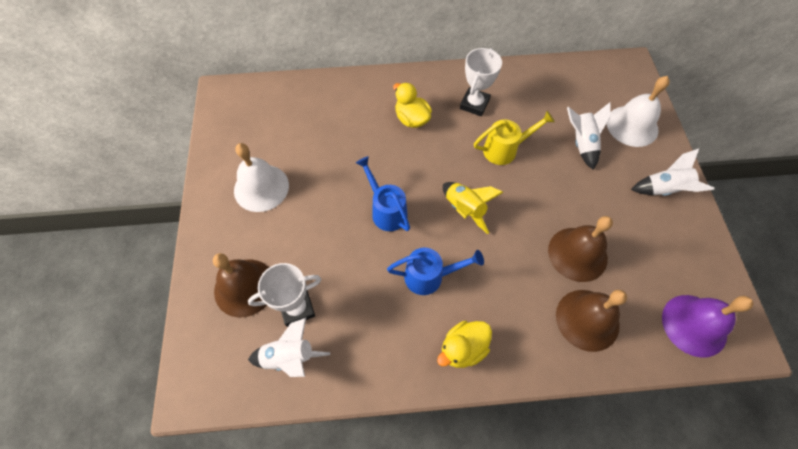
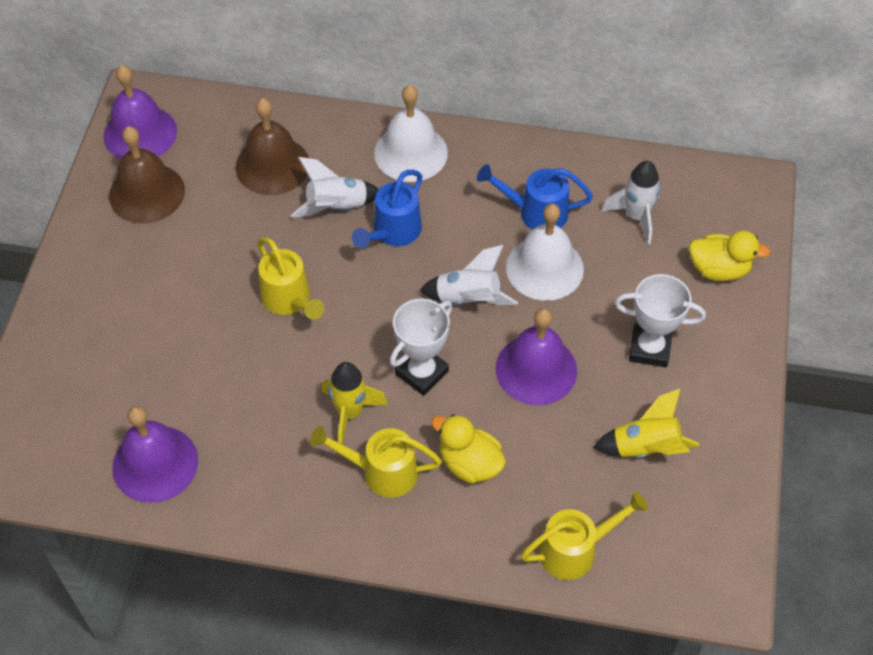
brown bell: 3 -> 2
purple bell: 1 -> 3
yellow rocket: 1 -> 2
yellow watering can: 1 -> 3

